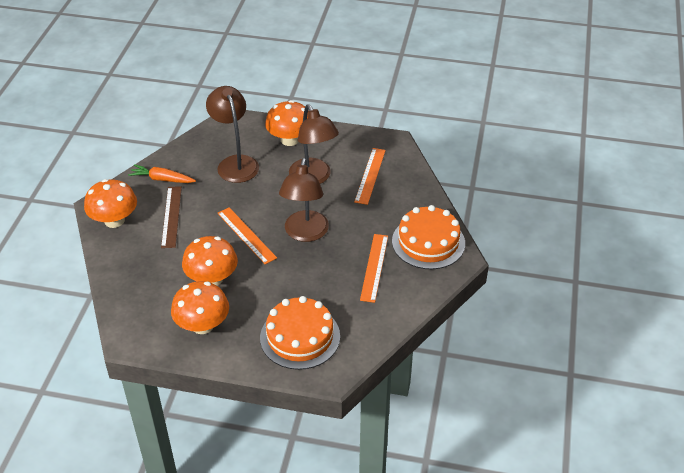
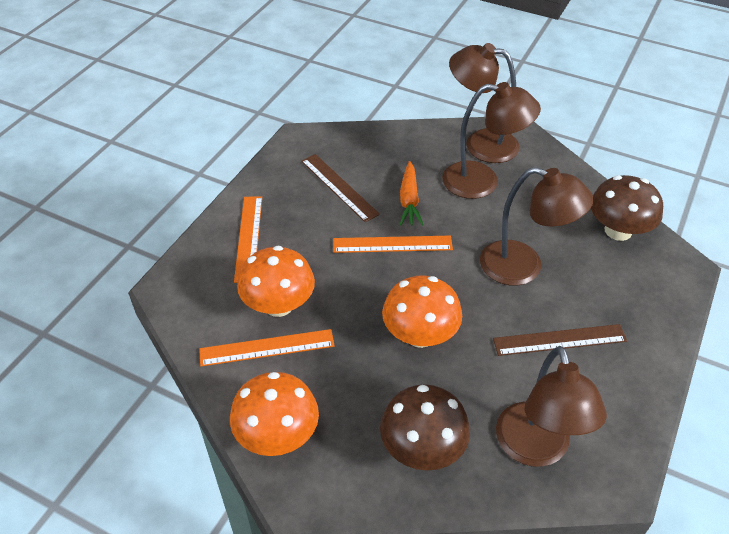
brown lamp: 3 -> 4
brown mushroom: 0 -> 2
brown ruler: 1 -> 2
orange cake: 2 -> 0
orange mushroom: 4 -> 3

